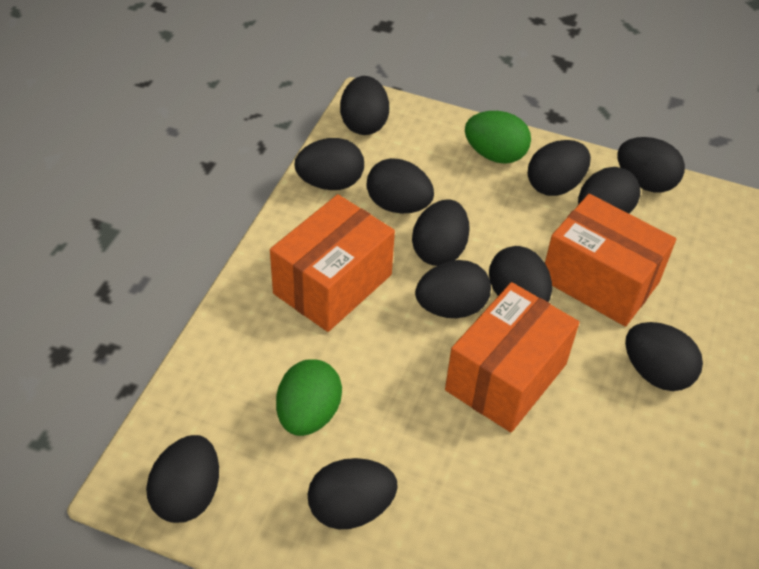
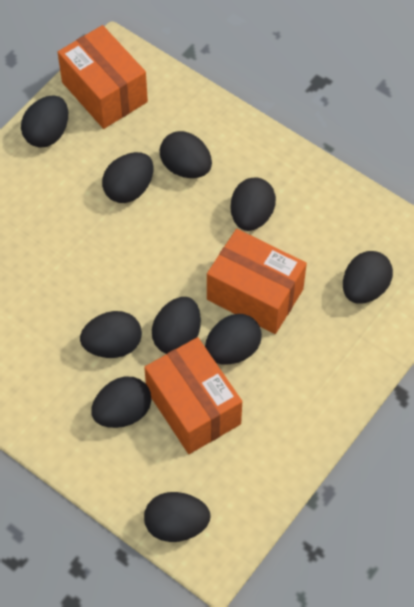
black egg: 12 -> 10
green egg: 2 -> 0

